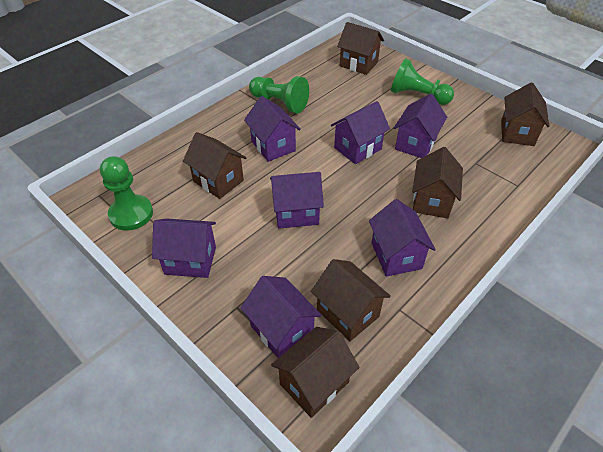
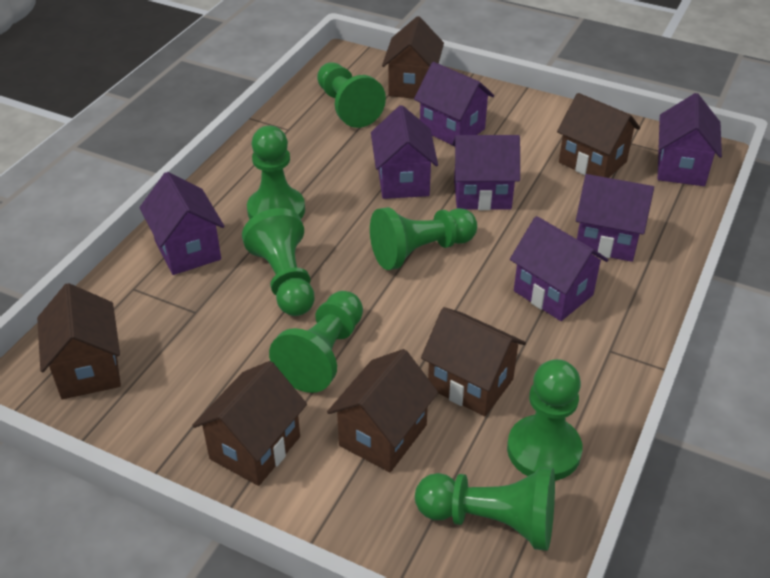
green pawn: 3 -> 7

